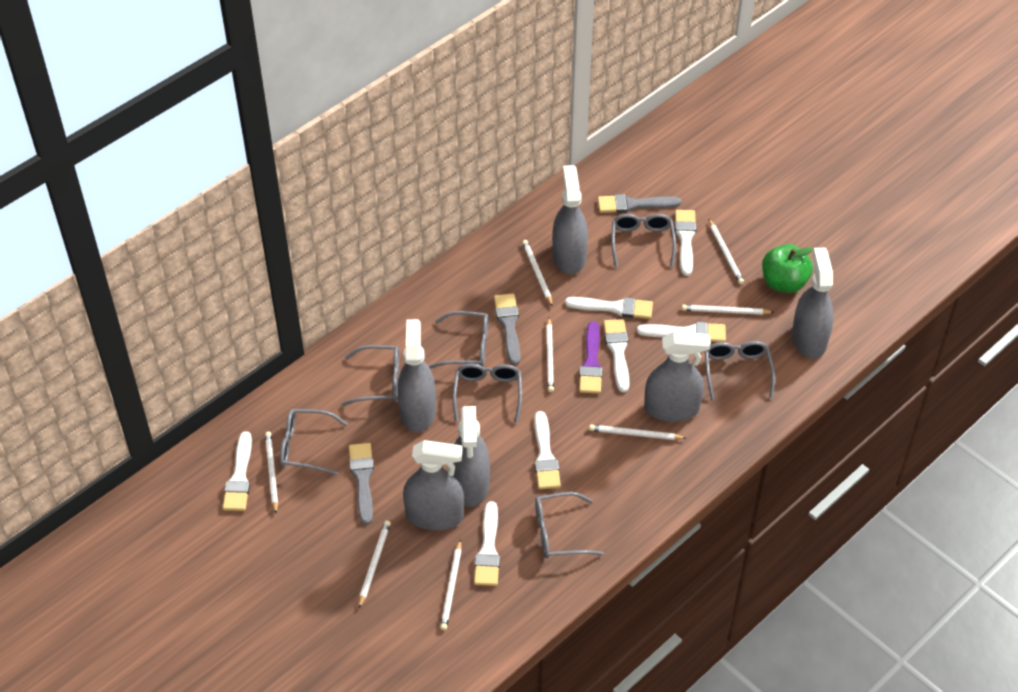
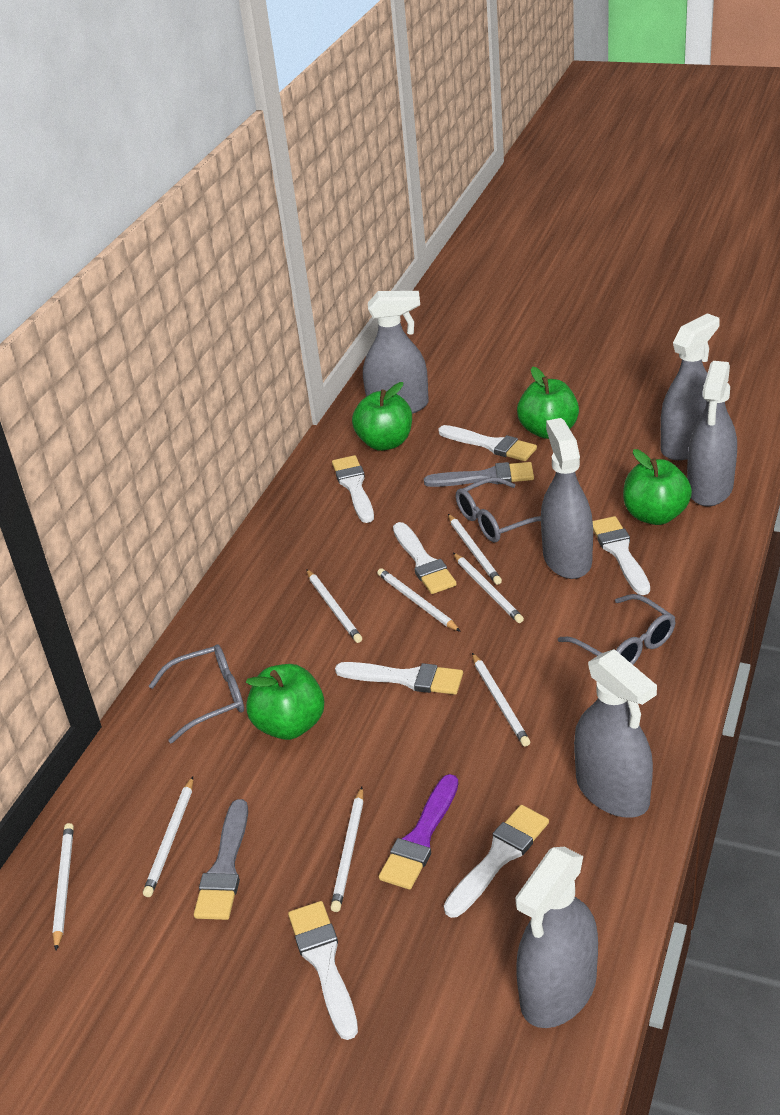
green apple: 1 -> 4
grey brush: 3 -> 2
grey glasses: 7 -> 3

